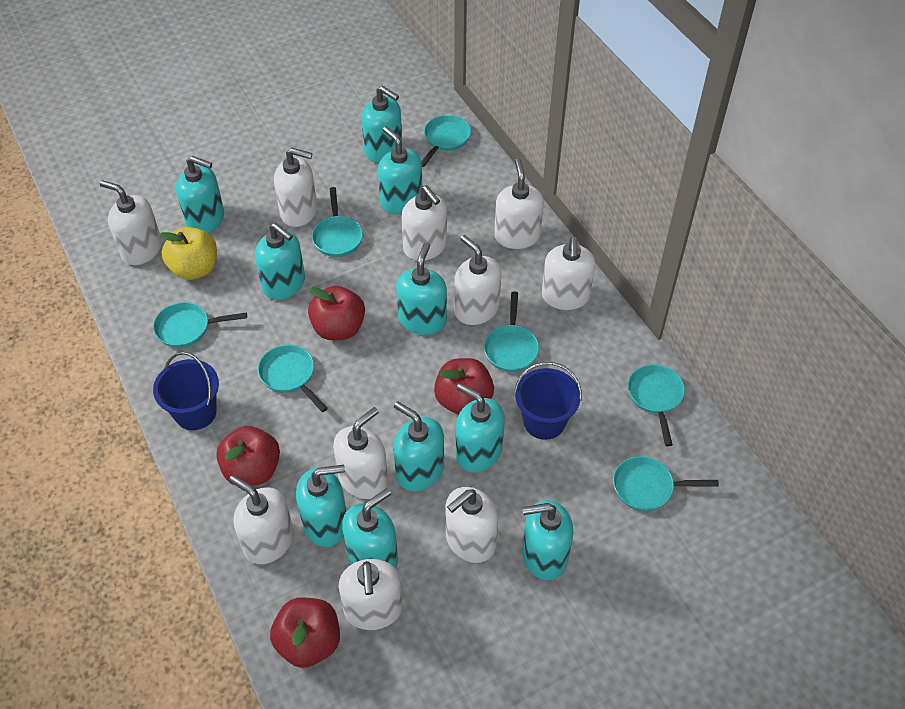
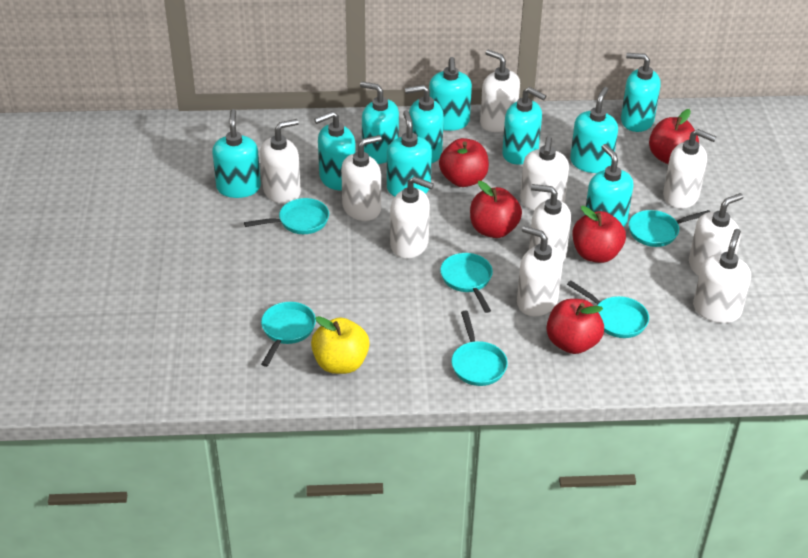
blue bucket: 2 -> 0
red apple: 4 -> 5
turquoise pan: 7 -> 6

